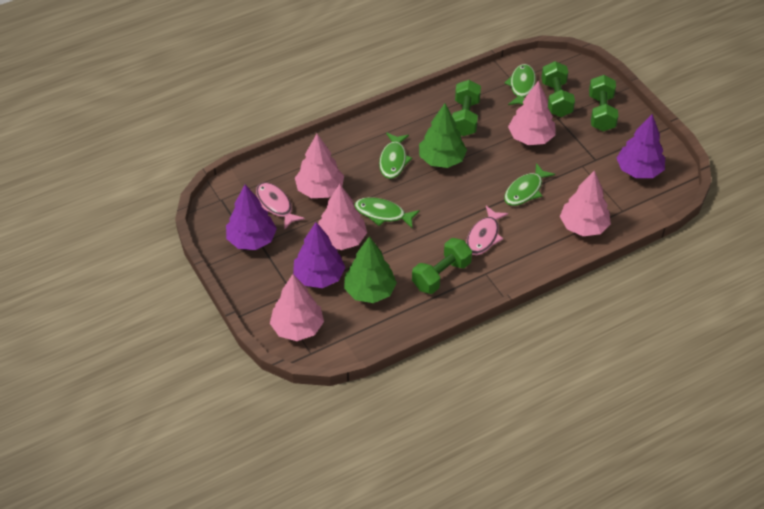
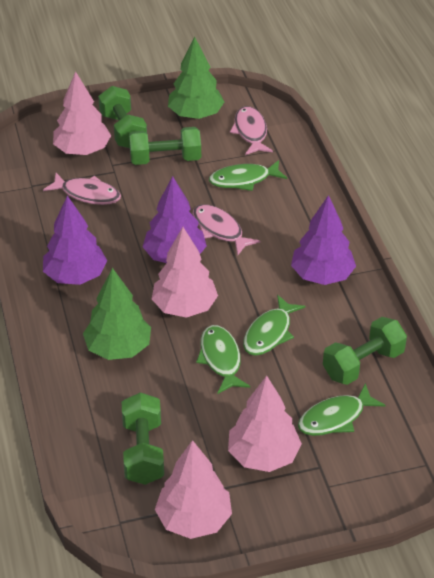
pink fish: 2 -> 3
pink tree: 5 -> 4

